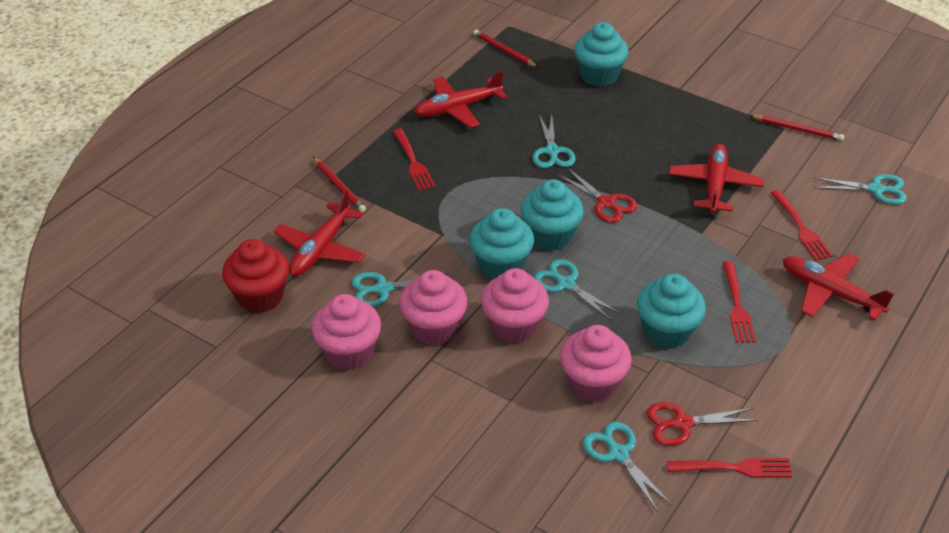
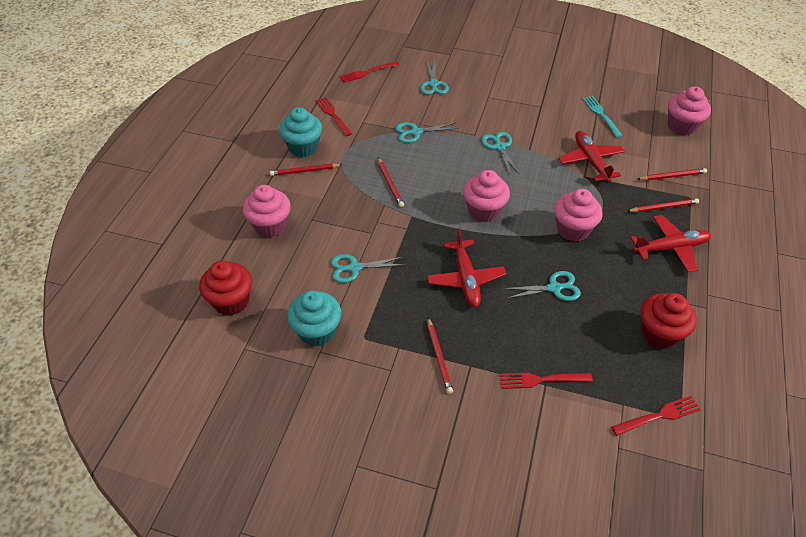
red cupcake: 1 -> 2
red pencil: 3 -> 5
red plane: 4 -> 3
red scissors: 2 -> 0
turquoise cupcake: 4 -> 2
turquoise fork: 0 -> 1

